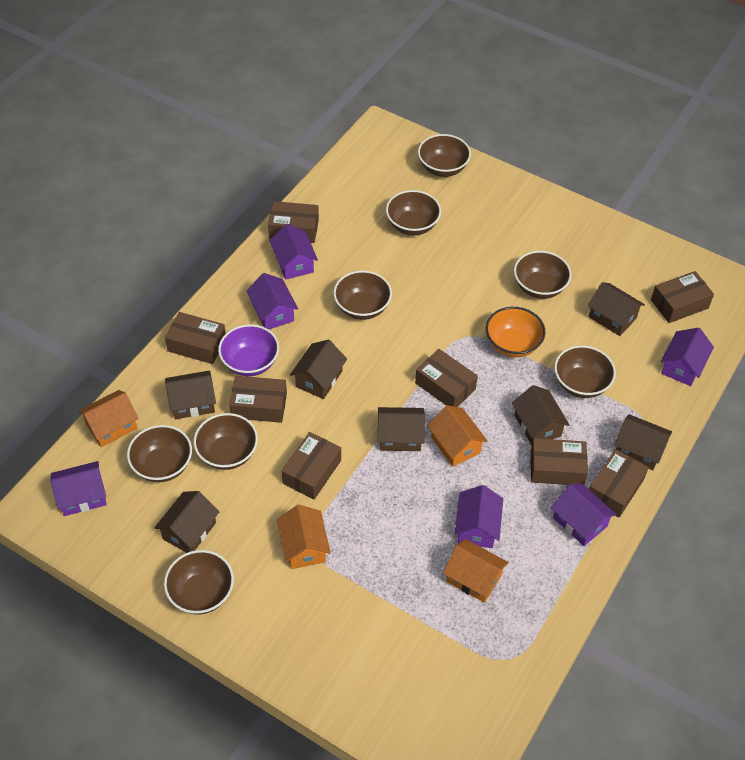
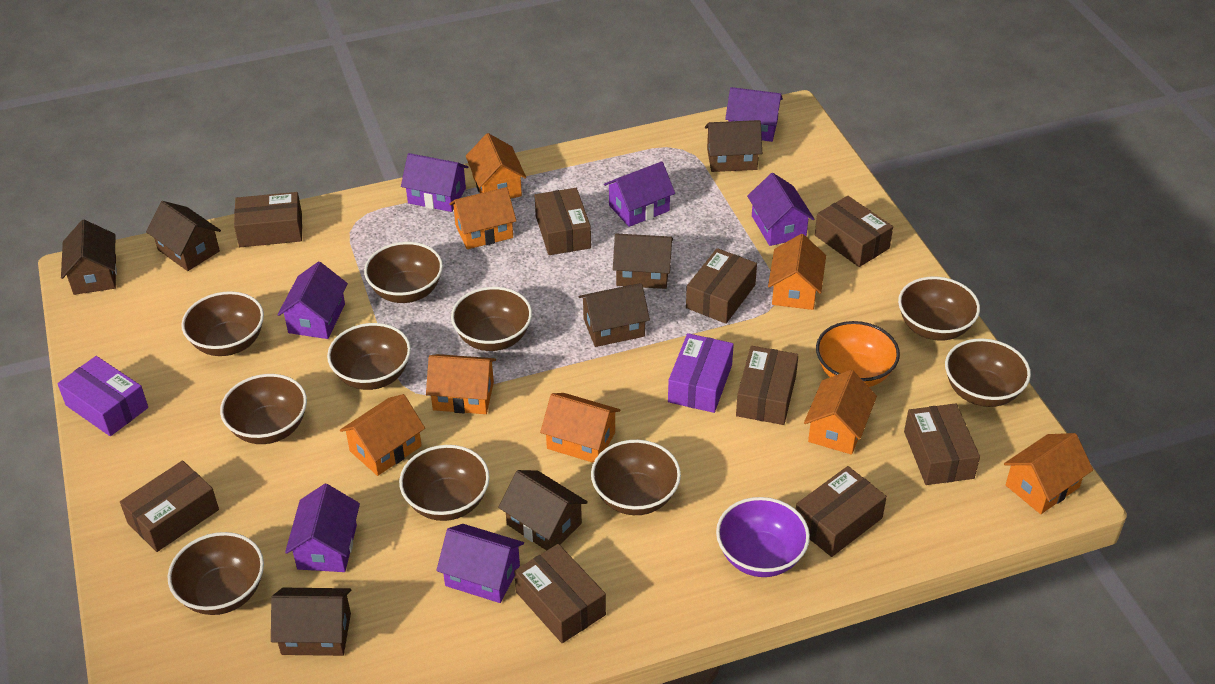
brown bowl: 8 -> 10
brown box: 8 -> 9
orange house: 4 -> 8
purple box: 0 -> 2
purple house: 6 -> 7

